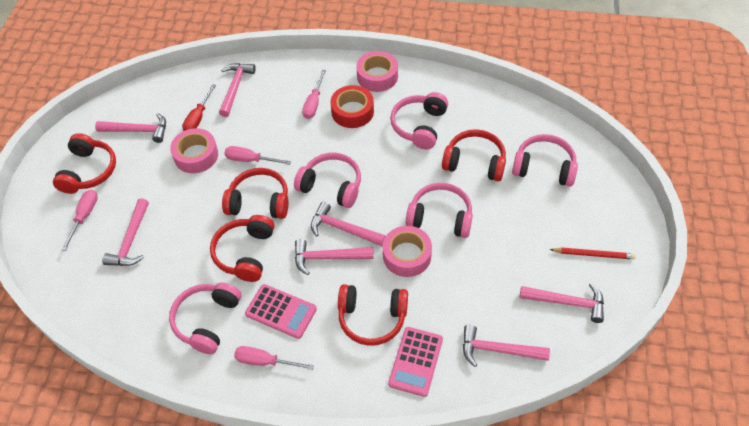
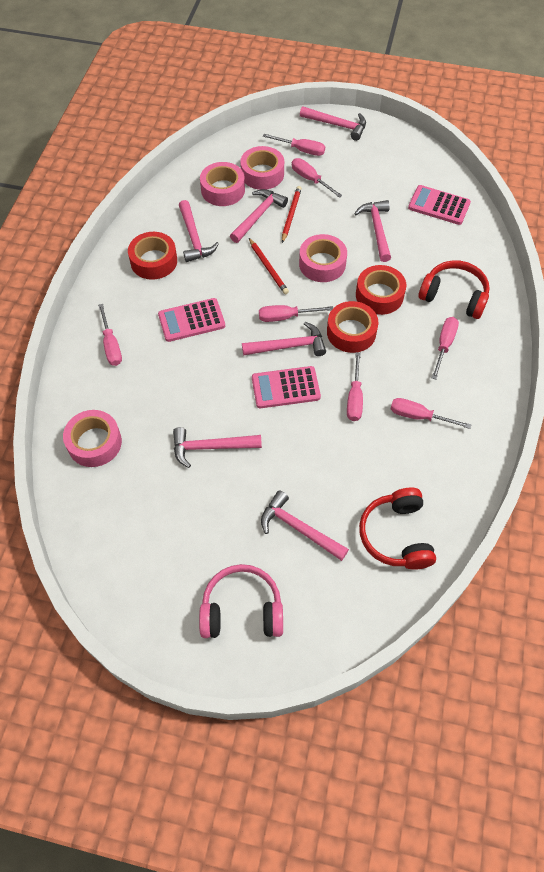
pink calculator: 2 -> 3
pink headphones: 5 -> 1
pink screwdriver: 4 -> 7
pink tape: 3 -> 4
red headphones: 5 -> 2
red pencil: 1 -> 2
red screwdriver: 1 -> 0
red tape: 1 -> 3

